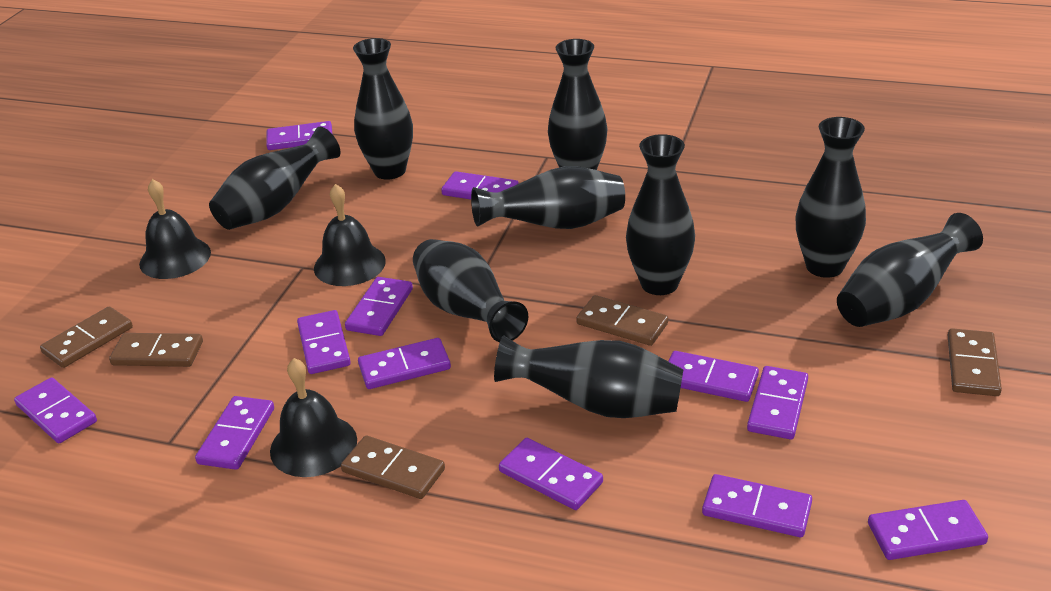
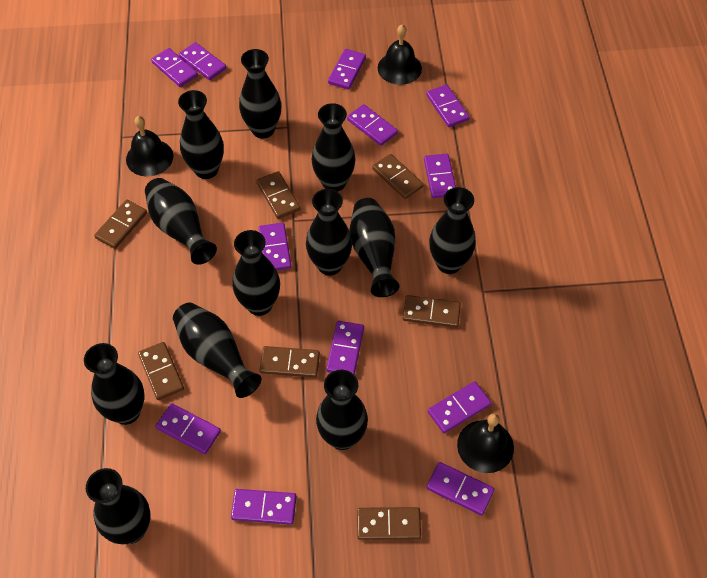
black vase: 9 -> 12
brown domino: 5 -> 7

